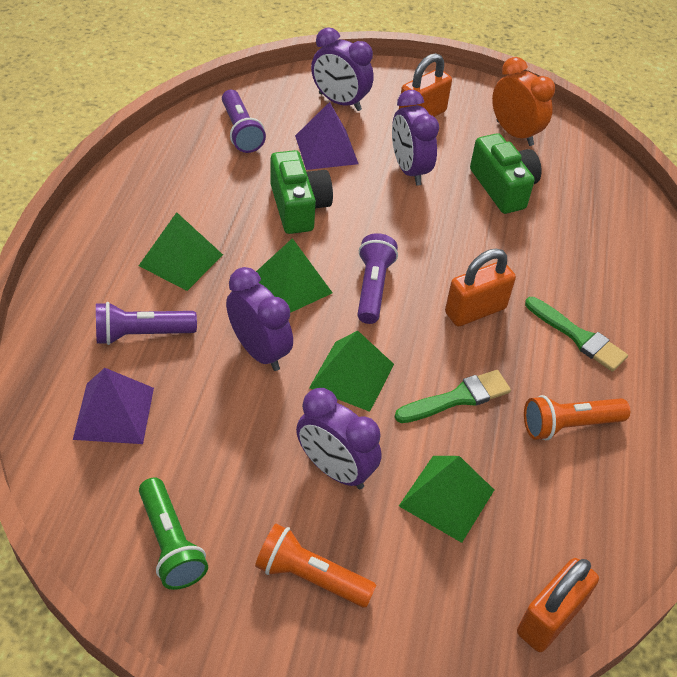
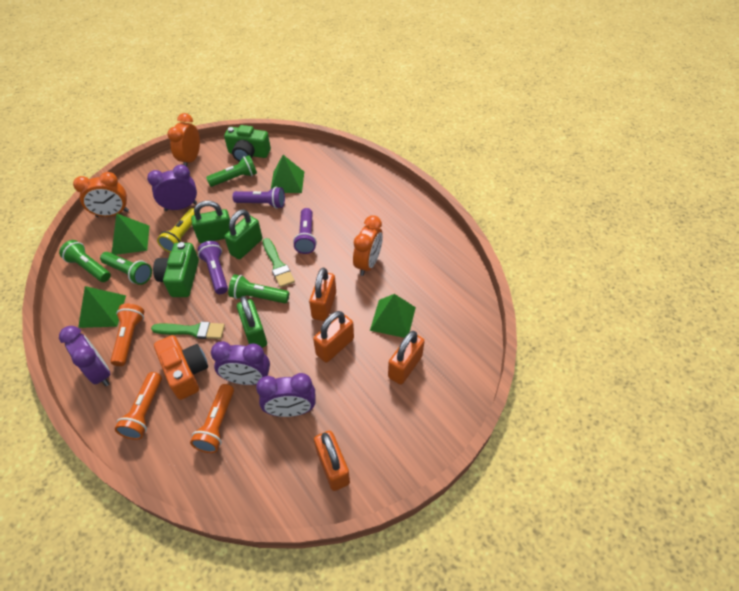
green flashlight: 1 -> 4
green padlock: 0 -> 3
orange camera: 0 -> 1
orange clock: 1 -> 3
orange flashlight: 2 -> 3
orange padlock: 3 -> 4
purple pyramid: 2 -> 0
yellow flashlight: 0 -> 1

